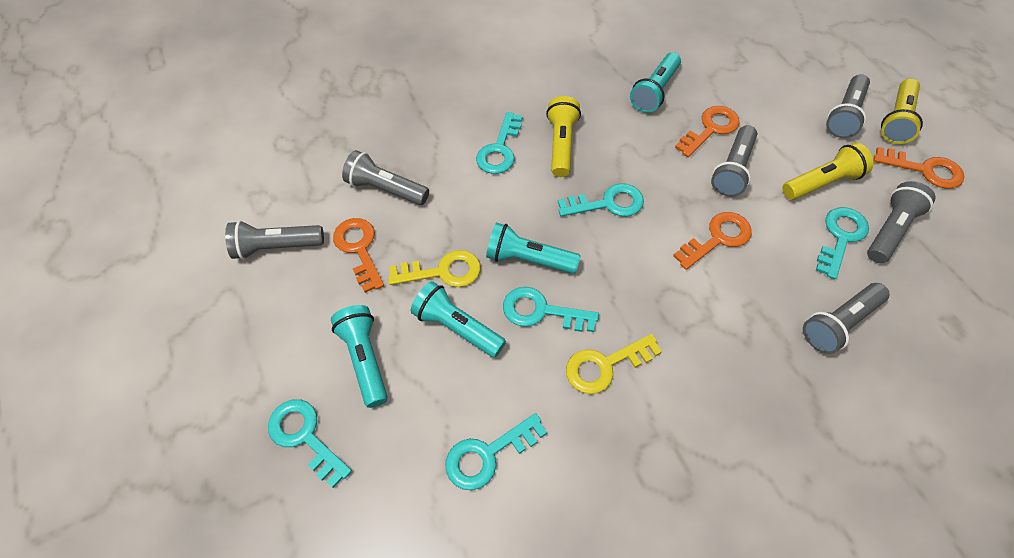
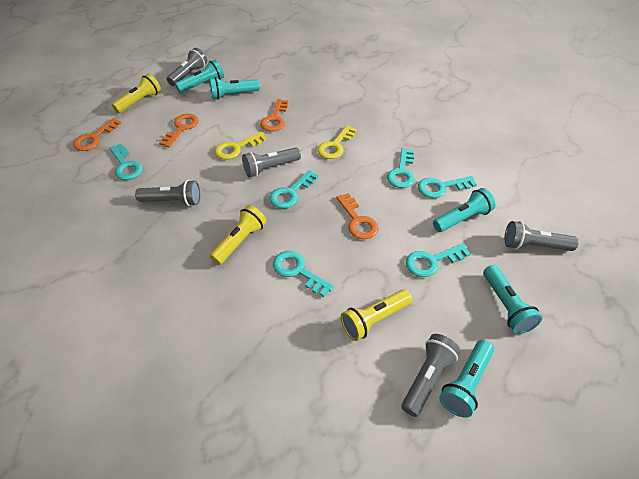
grey flashlight: 6 -> 5
turquoise flashlight: 4 -> 5

